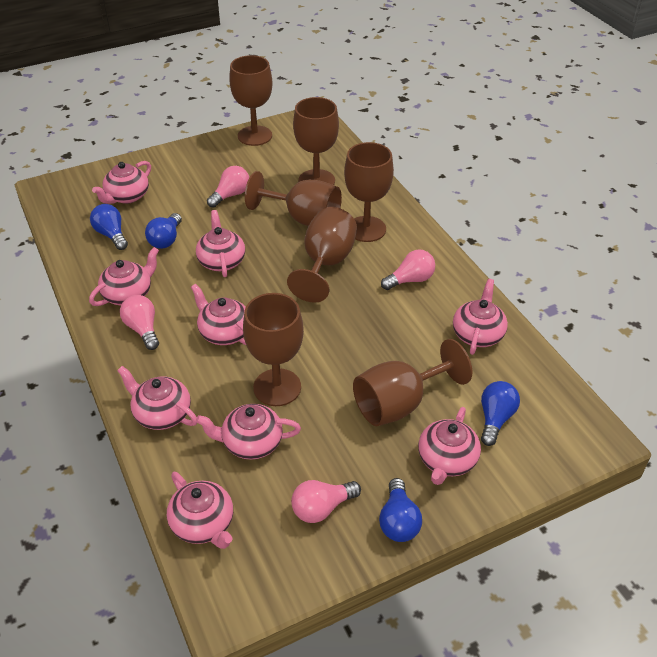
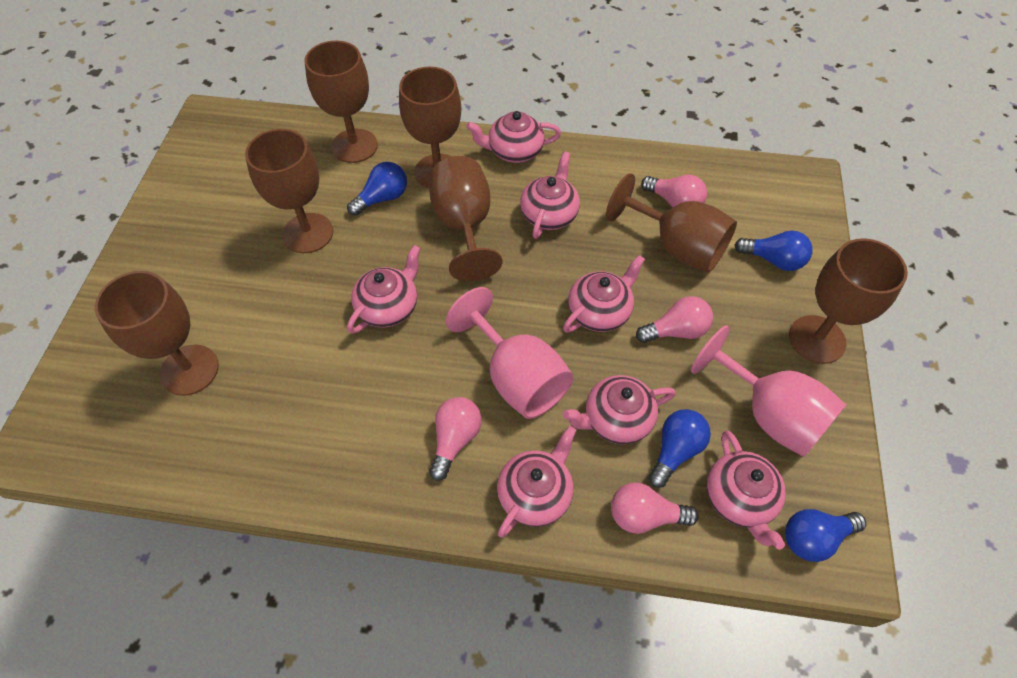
pink goblet: 0 -> 2
pink teapot: 9 -> 7

